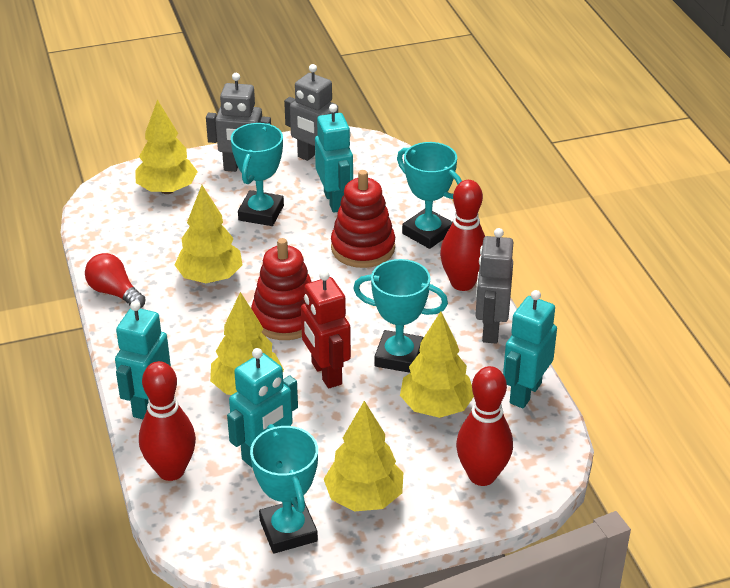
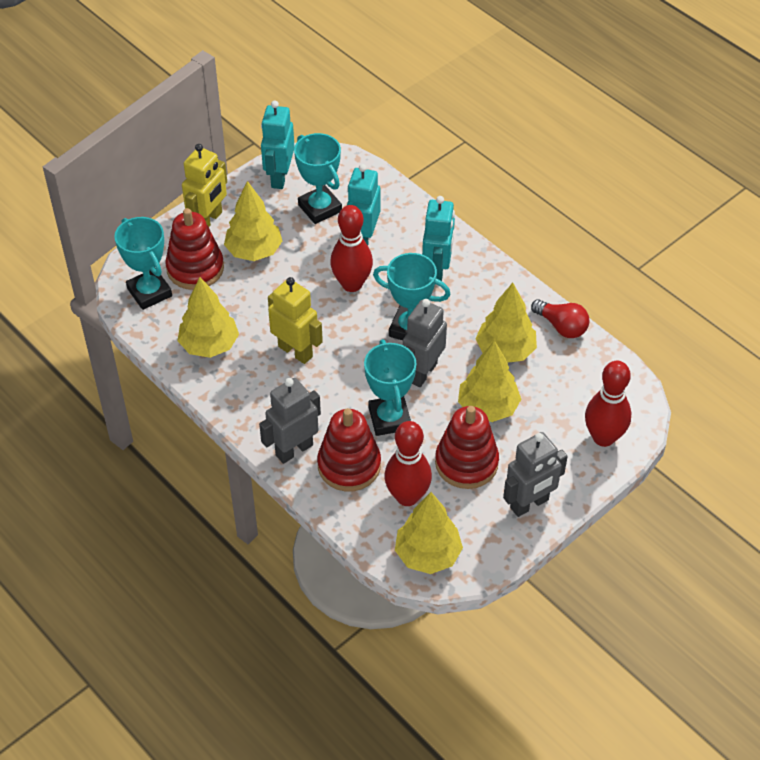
red robot: 1 -> 0
red stacking toy: 2 -> 3
turquoise robot: 4 -> 3
yellow robot: 0 -> 2

